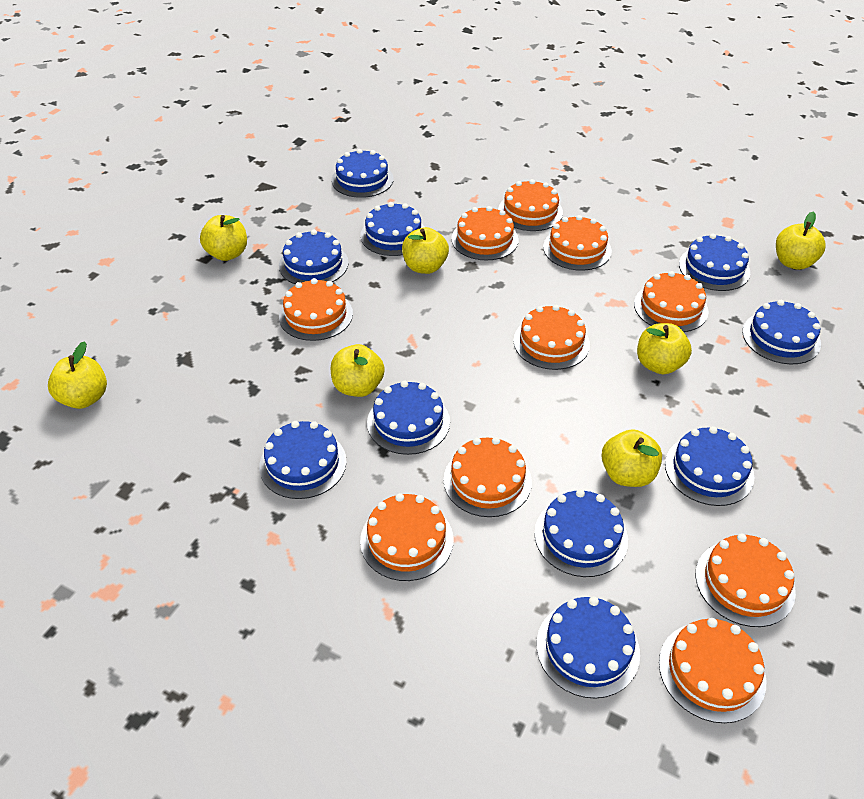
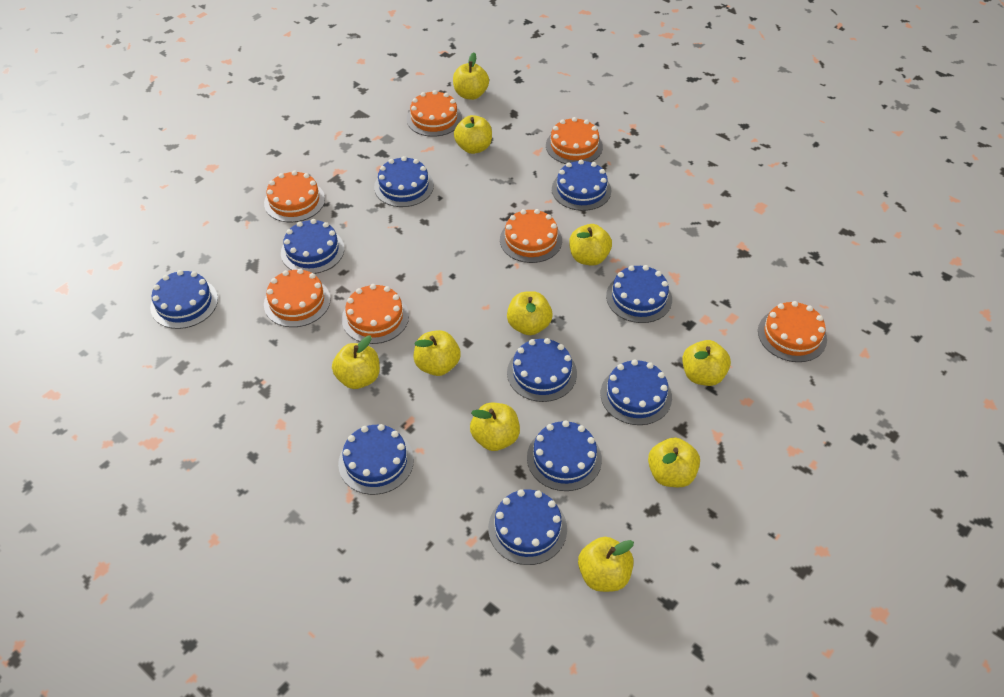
orange cake: 10 -> 7
yellow apple: 7 -> 10

